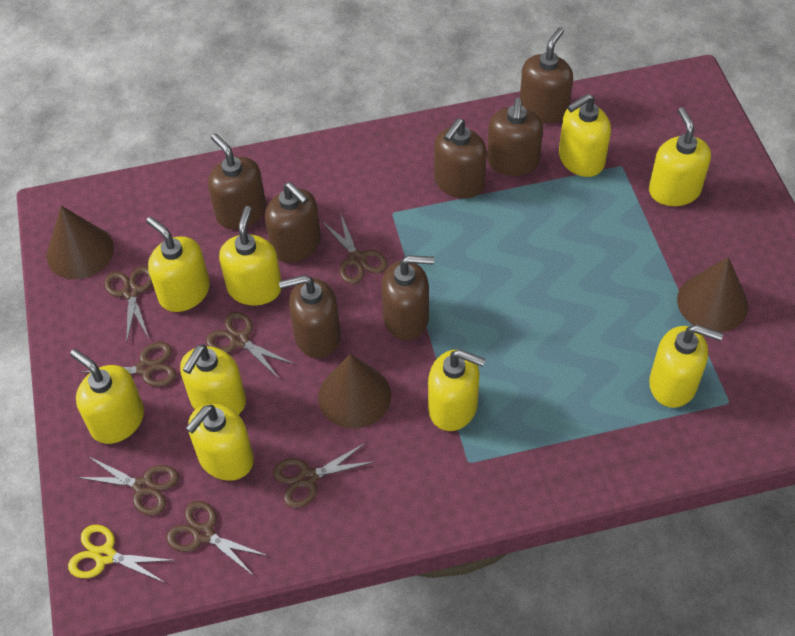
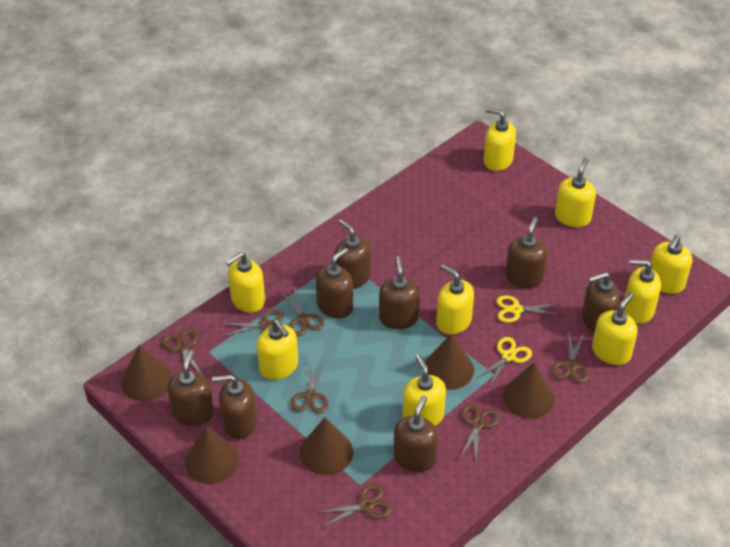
brown cone: 3 -> 5
brown soap dispenser: 7 -> 8
yellow scissors: 1 -> 2

